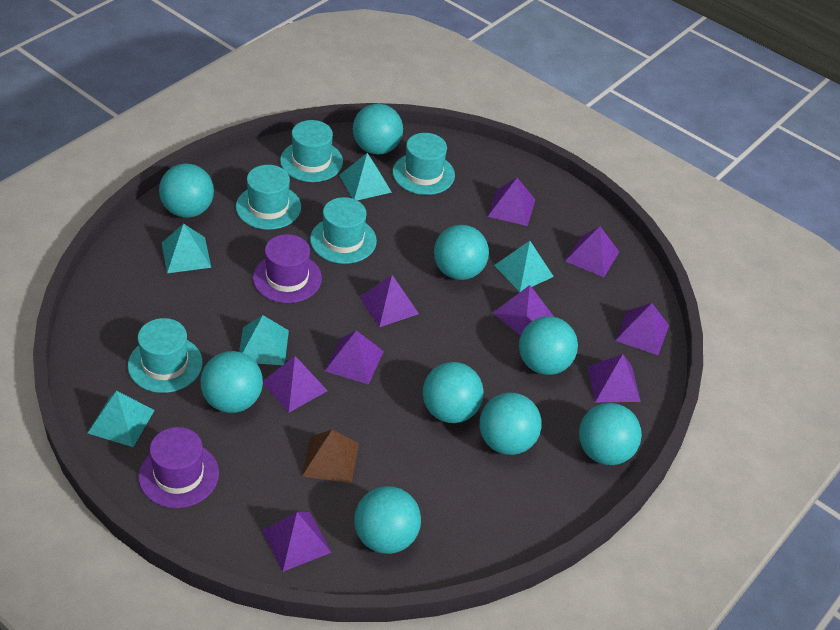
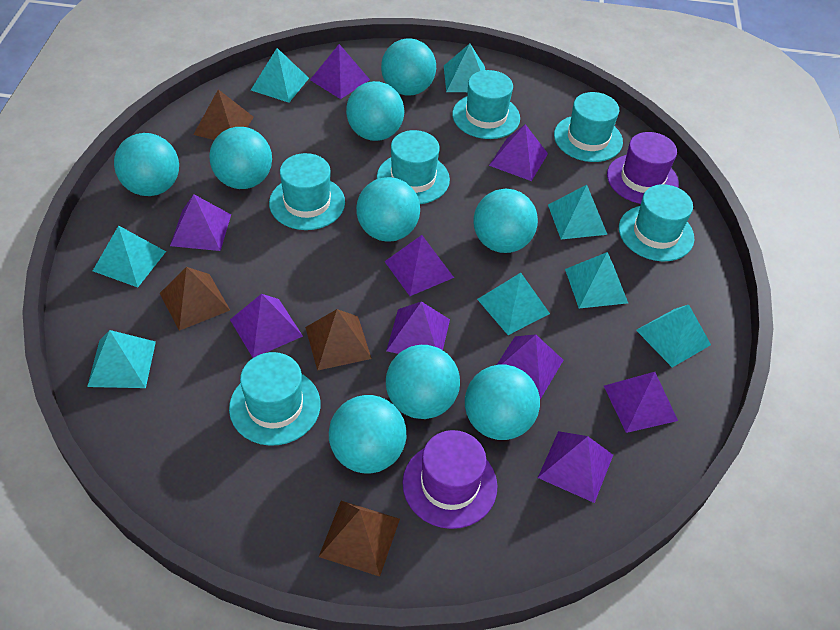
brown pyramid: 1 -> 4
turquoise hat: 5 -> 6
turquoise pyramid: 5 -> 8

